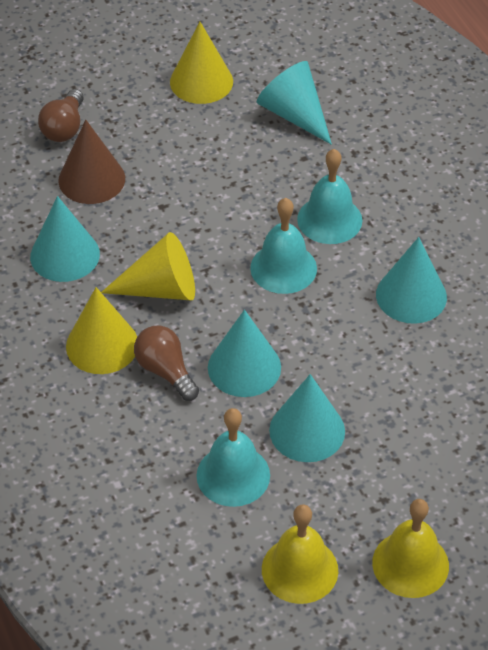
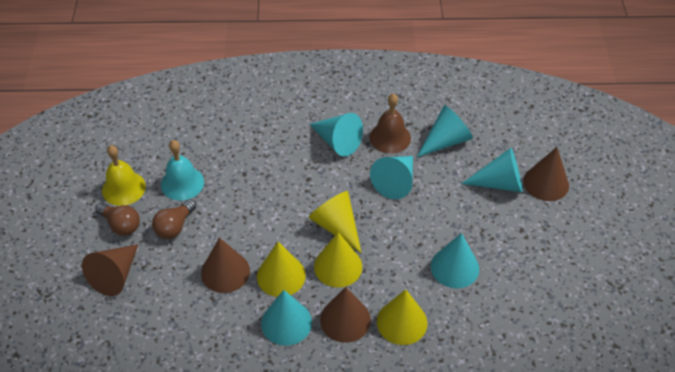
brown bell: 0 -> 1
brown cone: 1 -> 4
turquoise bell: 3 -> 1
turquoise cone: 5 -> 6
yellow bell: 2 -> 1
yellow cone: 3 -> 4

